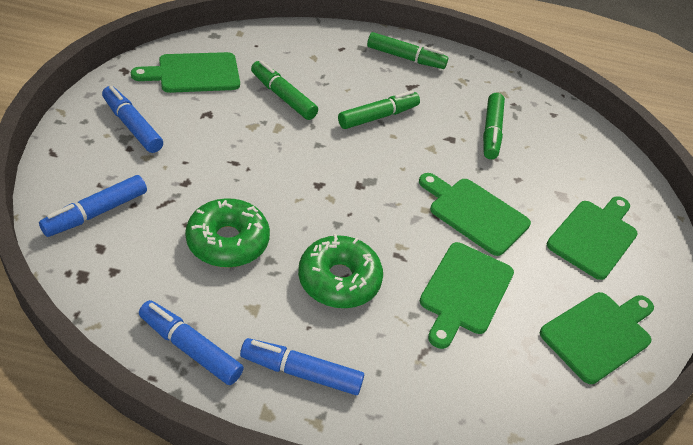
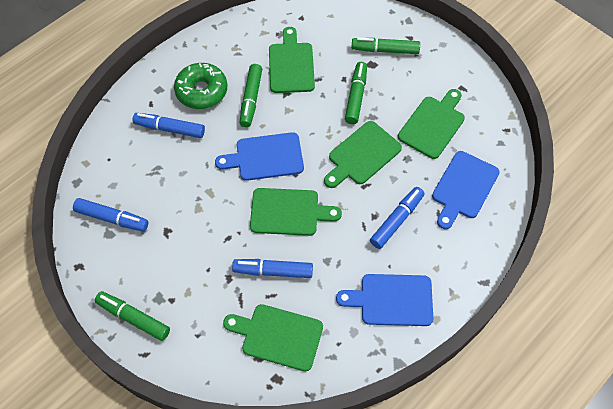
blue cutting board: 0 -> 3
green donut: 2 -> 1

